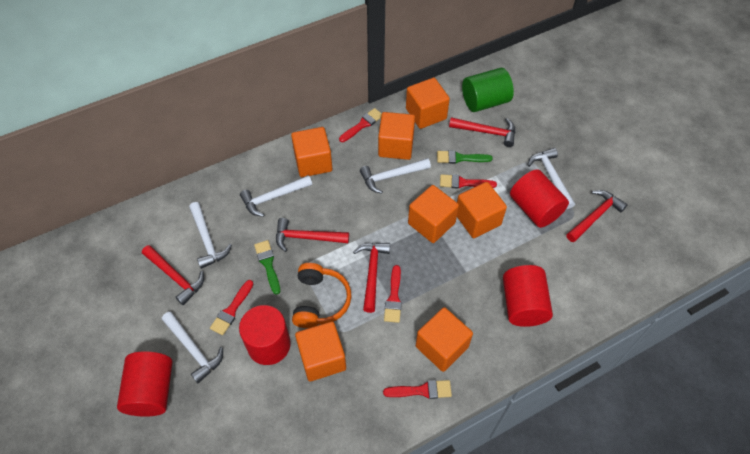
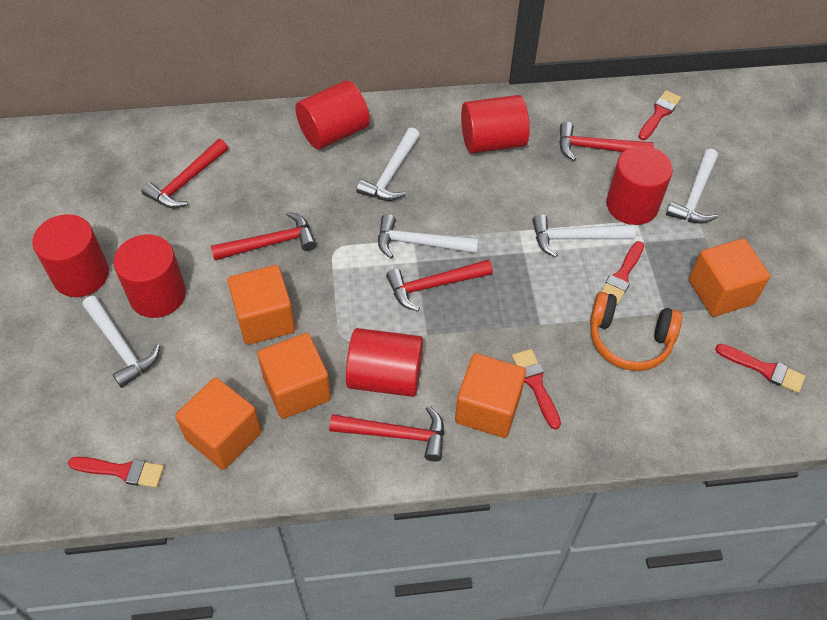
green brush: 2 -> 0
green cylinder: 1 -> 0
orange cube: 7 -> 5
red cylinder: 4 -> 6

